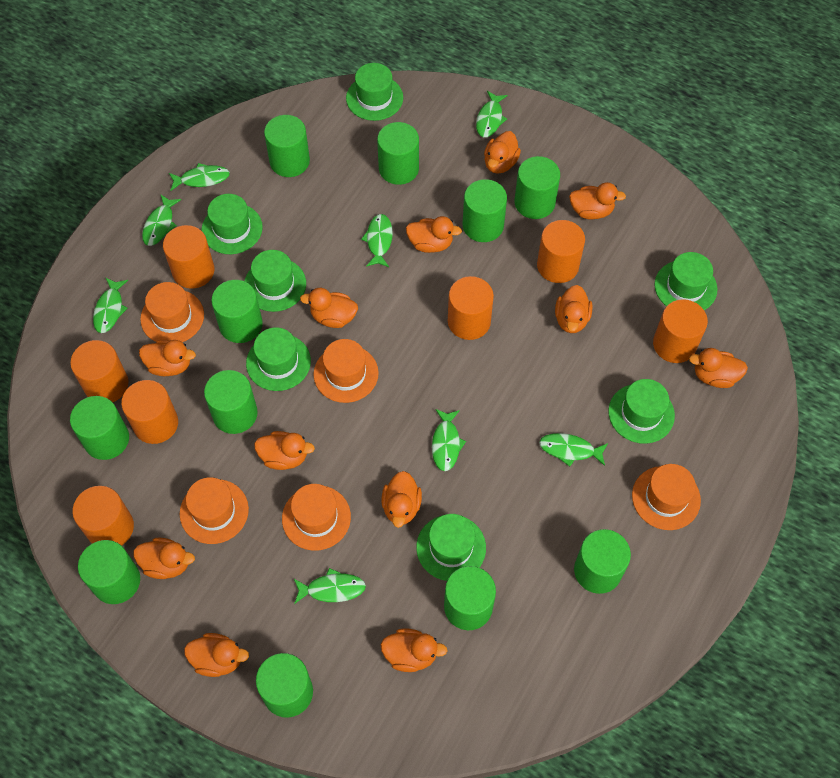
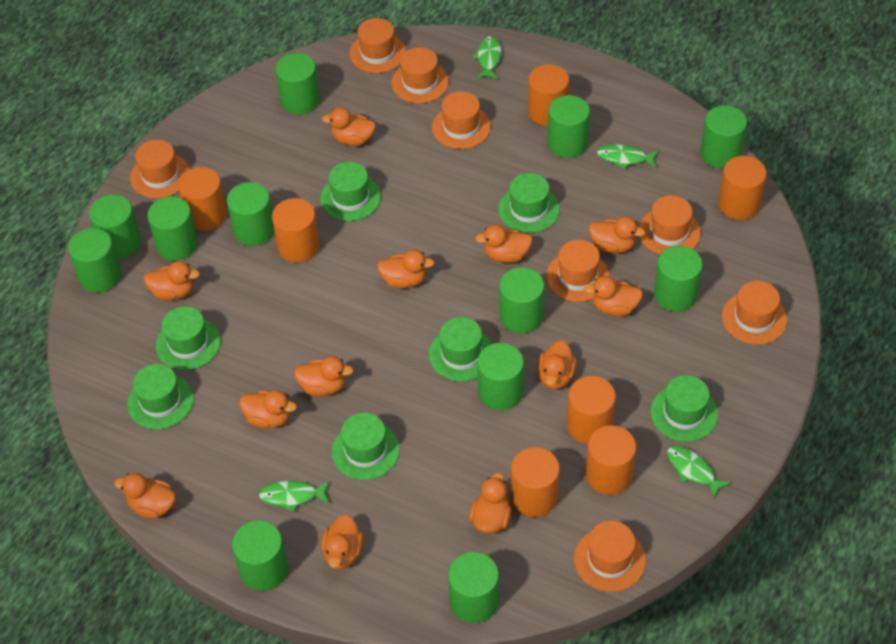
green cylinder: 11 -> 12
green fish: 8 -> 4
orange hat: 5 -> 8

